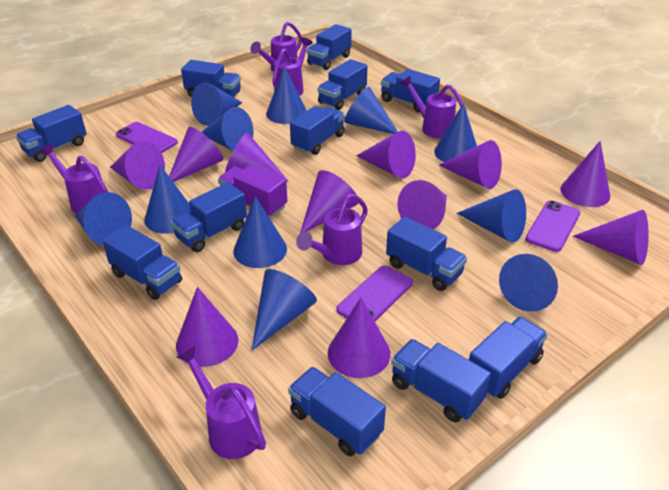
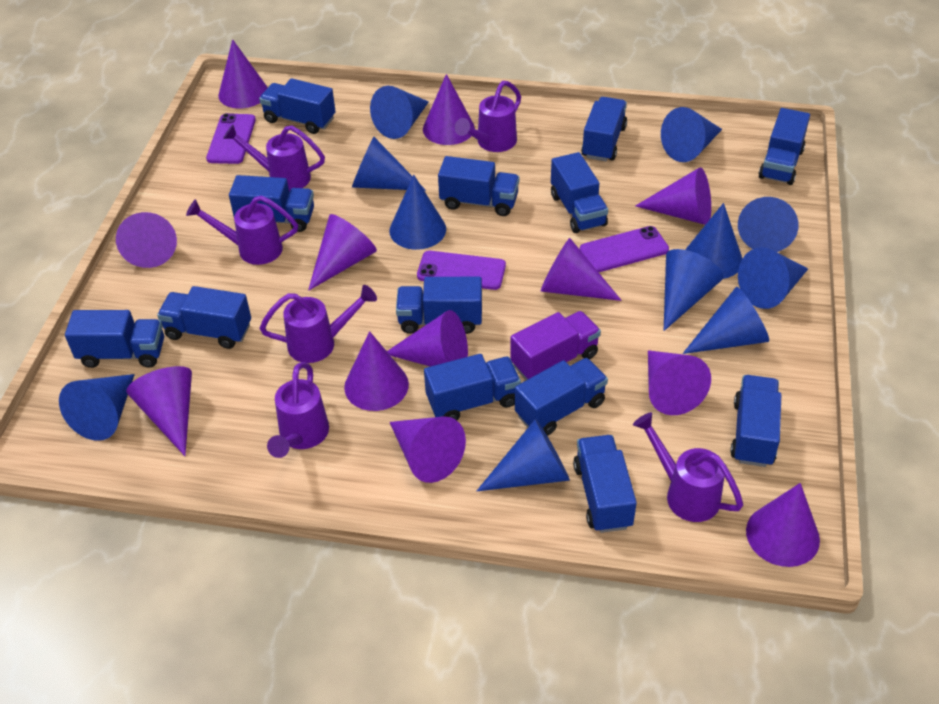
blue truck: 12 -> 13
purple cone: 11 -> 12

